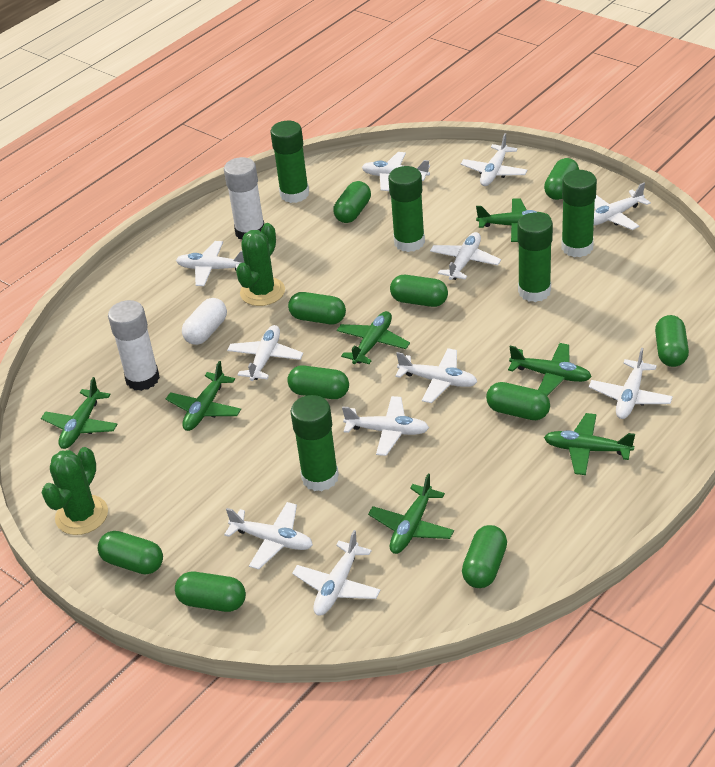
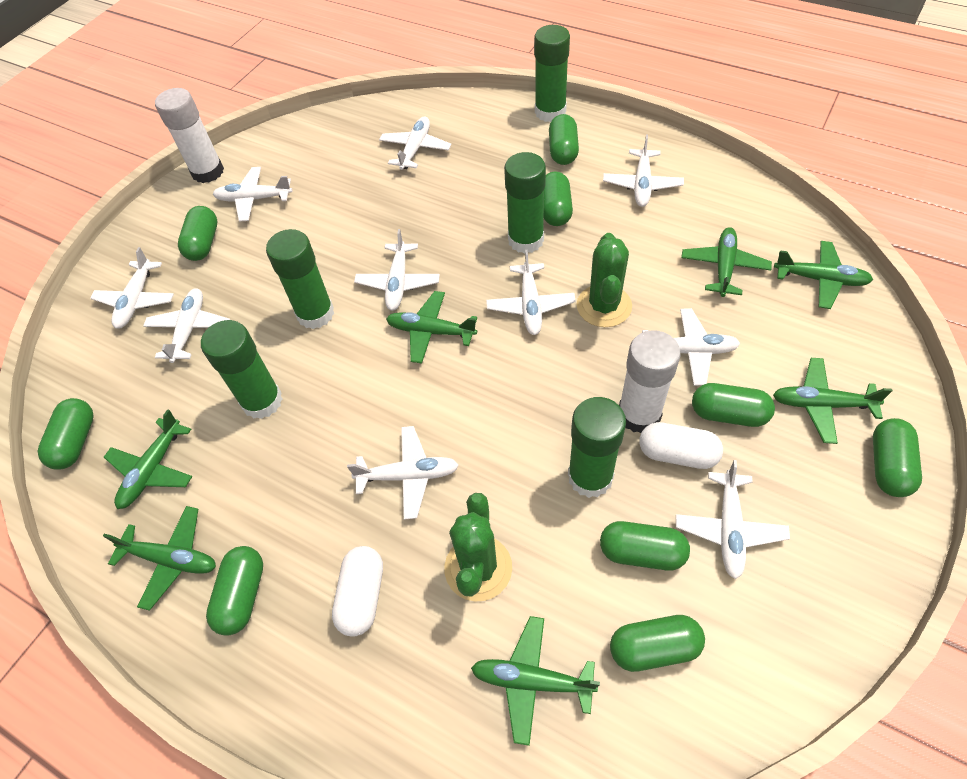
green capsule: 10 -> 9
white capsule: 1 -> 2
white plane: 11 -> 10

